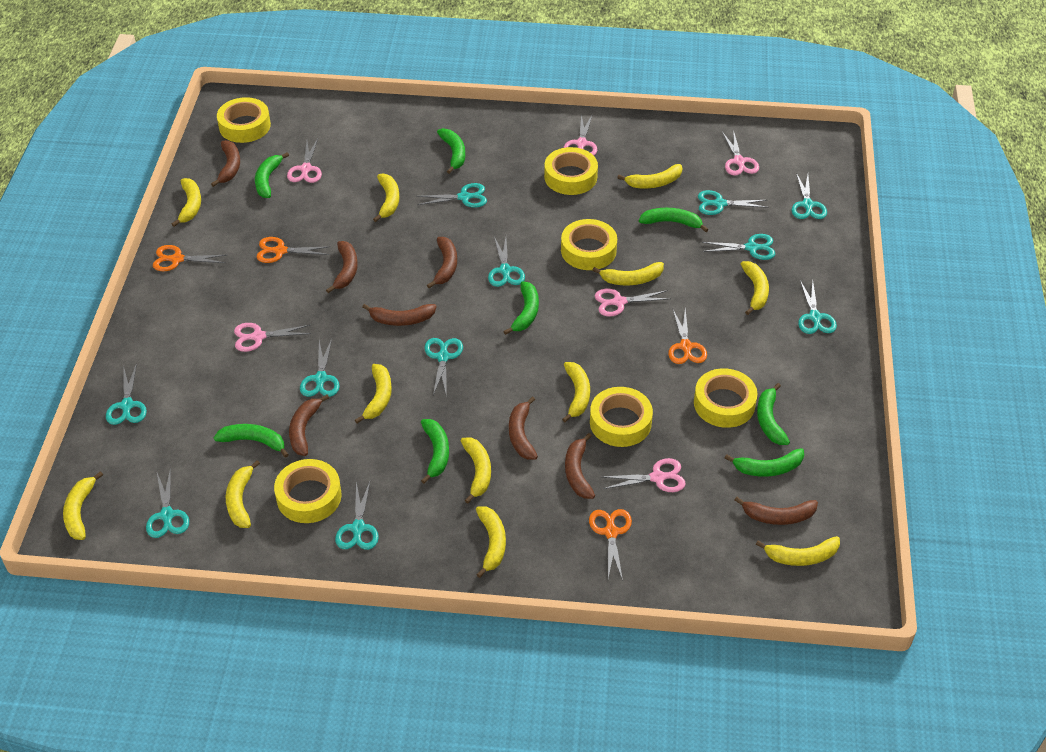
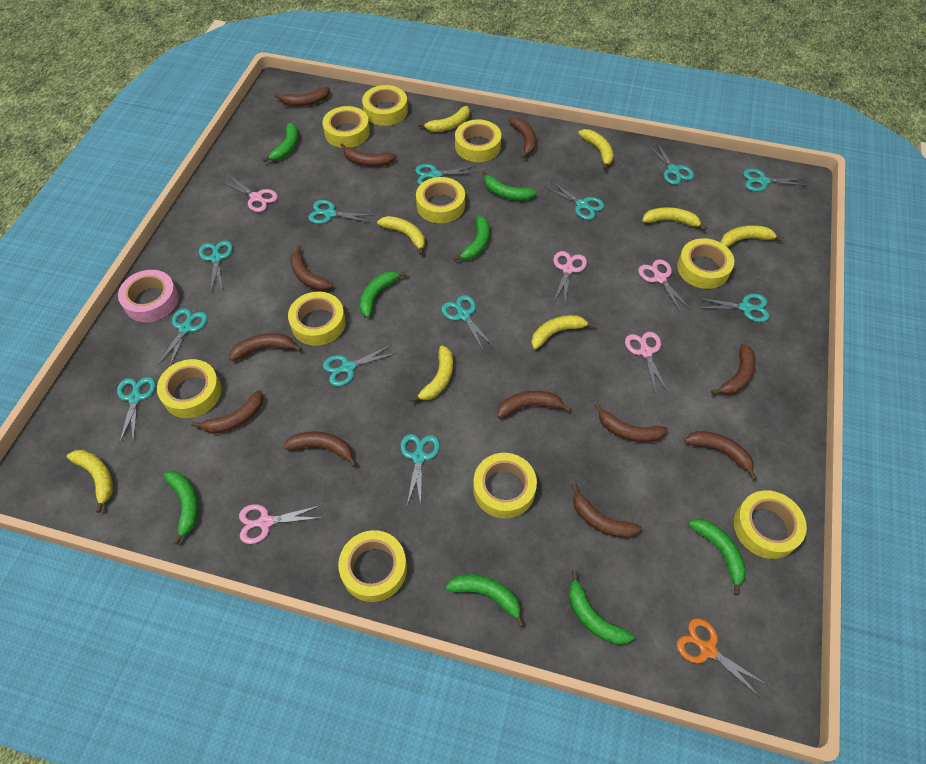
brown banana: 8 -> 12
orange scissors: 4 -> 1
pink scissors: 6 -> 5
pink tape: 0 -> 1
turquoise scissors: 11 -> 12
yellow banana: 12 -> 8
yellow tape: 6 -> 10

